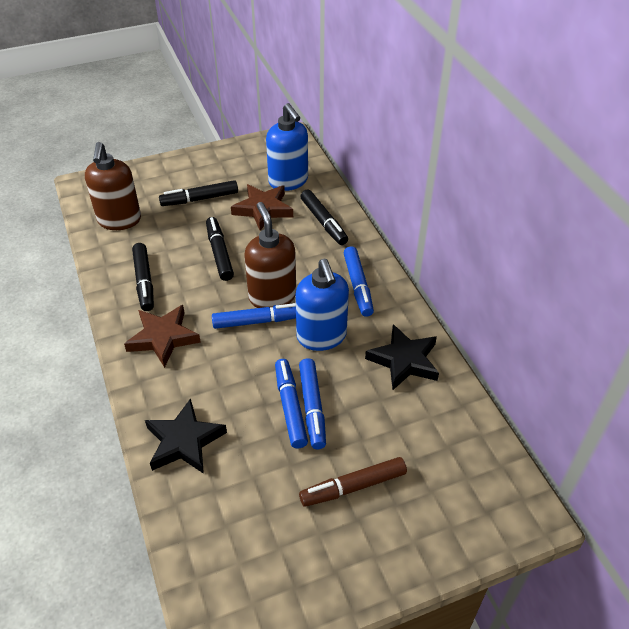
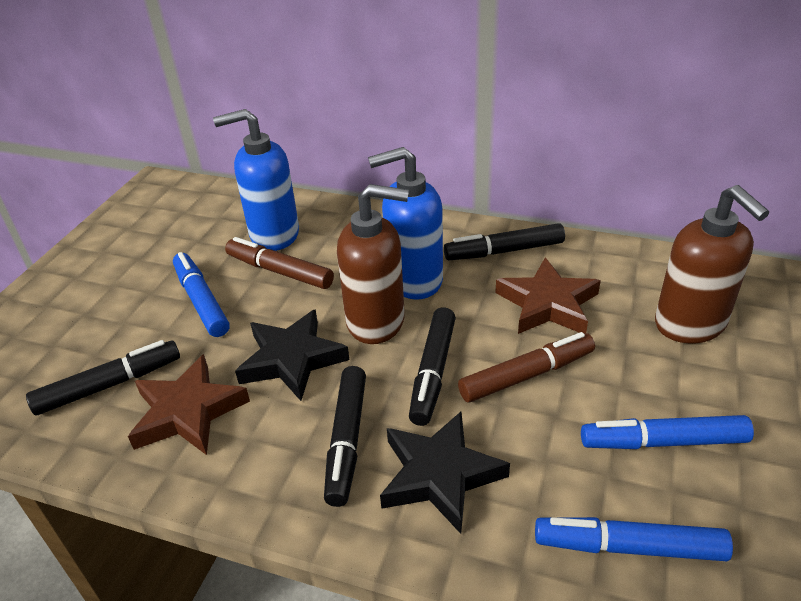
blue marker: 4 -> 3
brown marker: 1 -> 2

